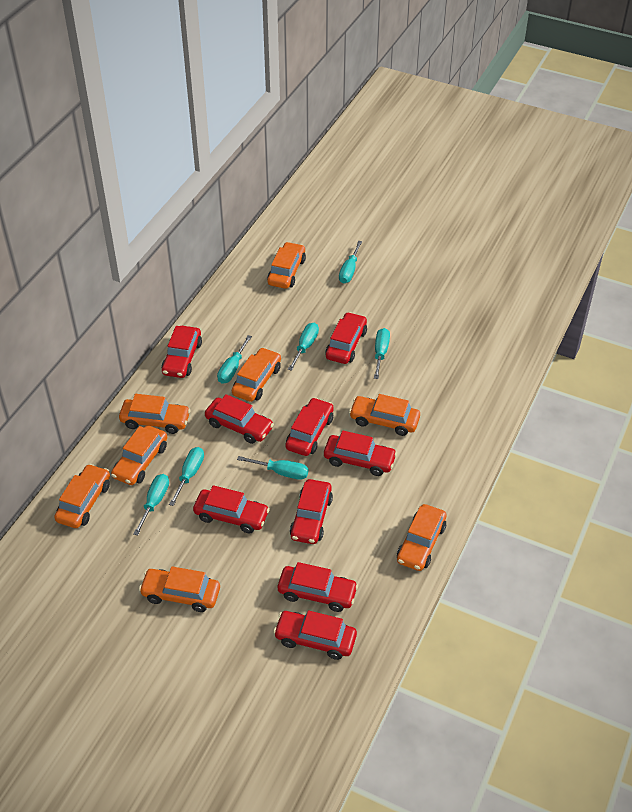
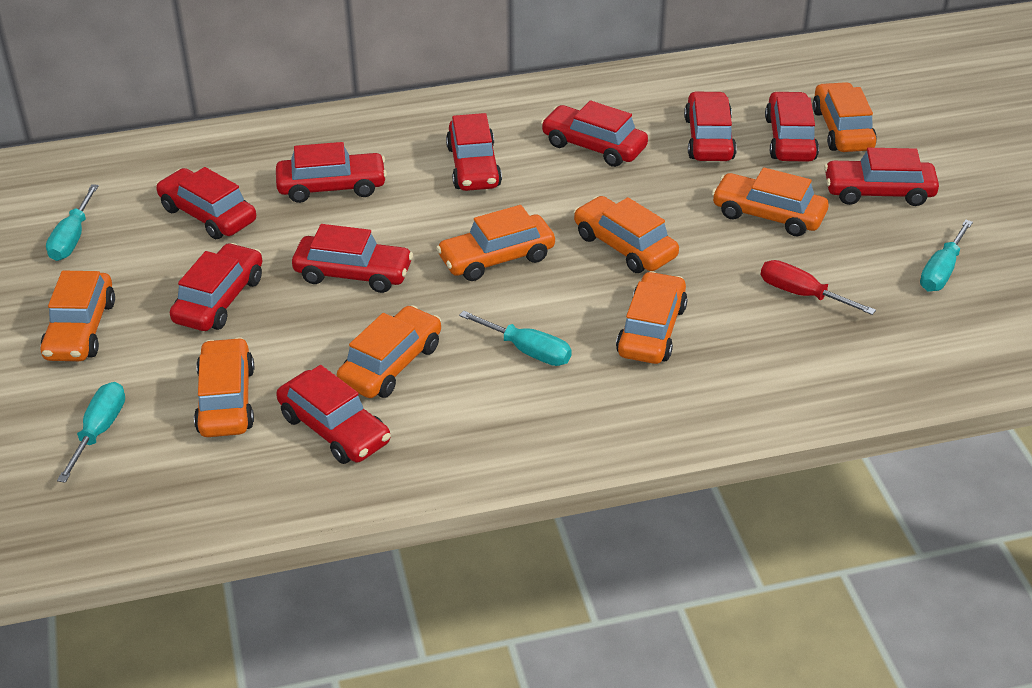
red car: 9 -> 10
red screwdriver: 0 -> 1
turquoise screwdriver: 7 -> 4

